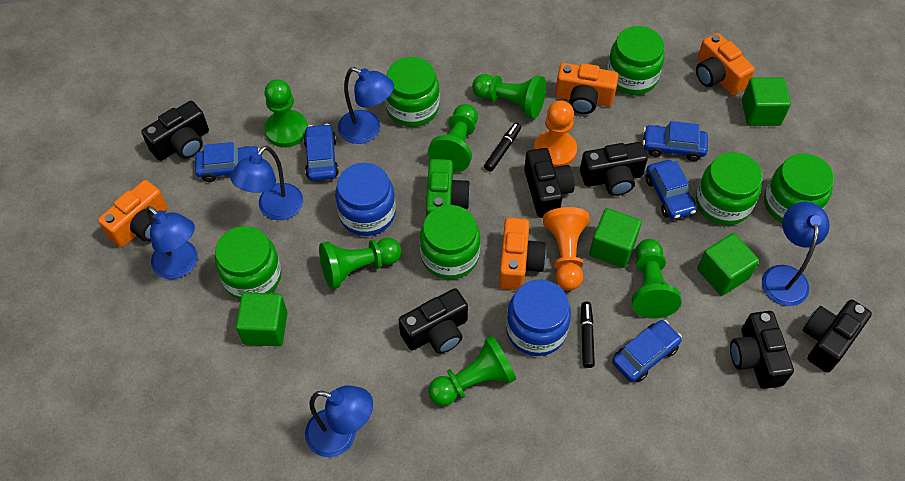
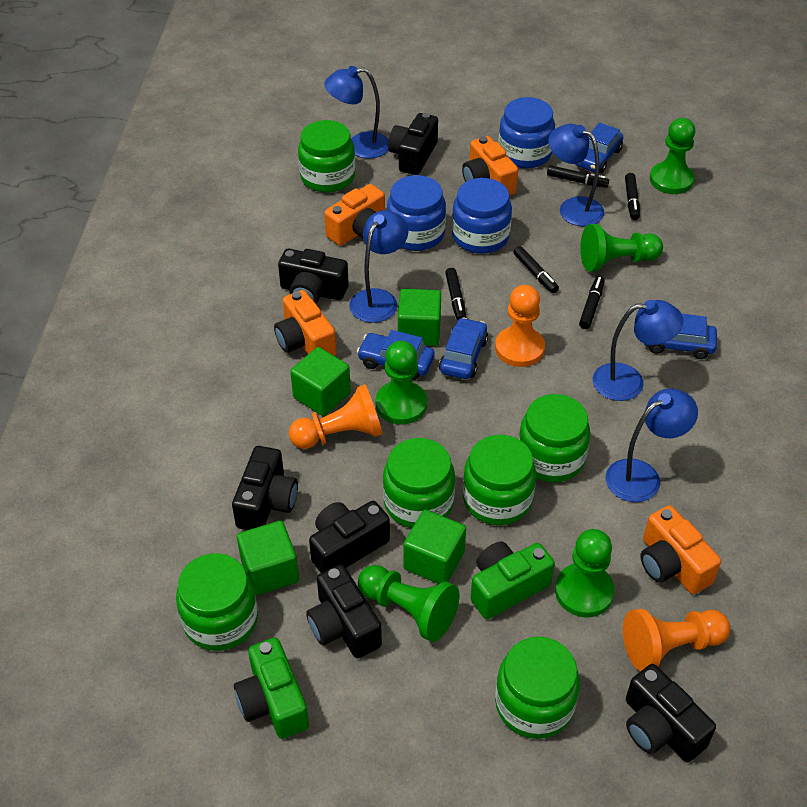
black marker: 2 -> 5
blue car: 5 -> 4
blue jar: 2 -> 3
green camera: 1 -> 2
green pawn: 6 -> 5
orange pawn: 2 -> 3

